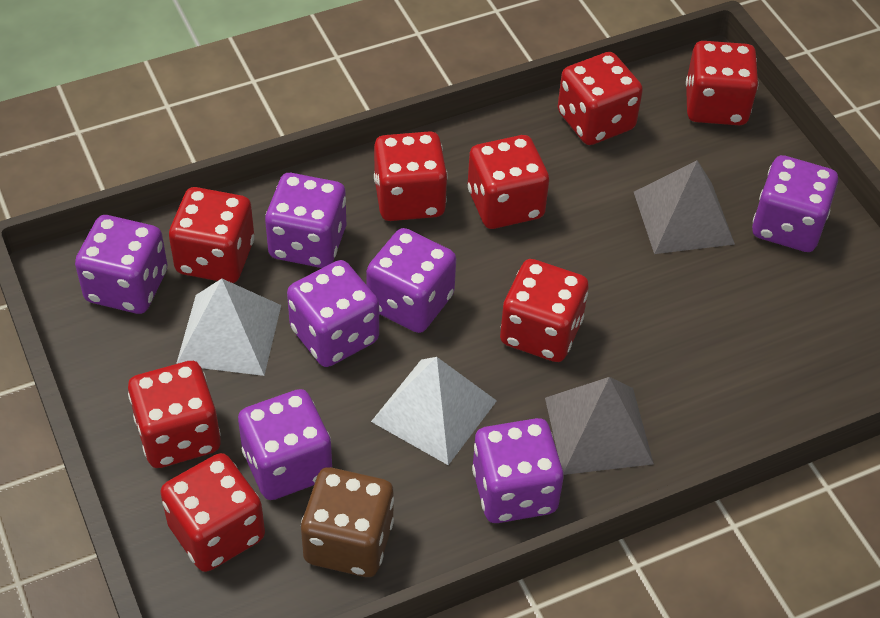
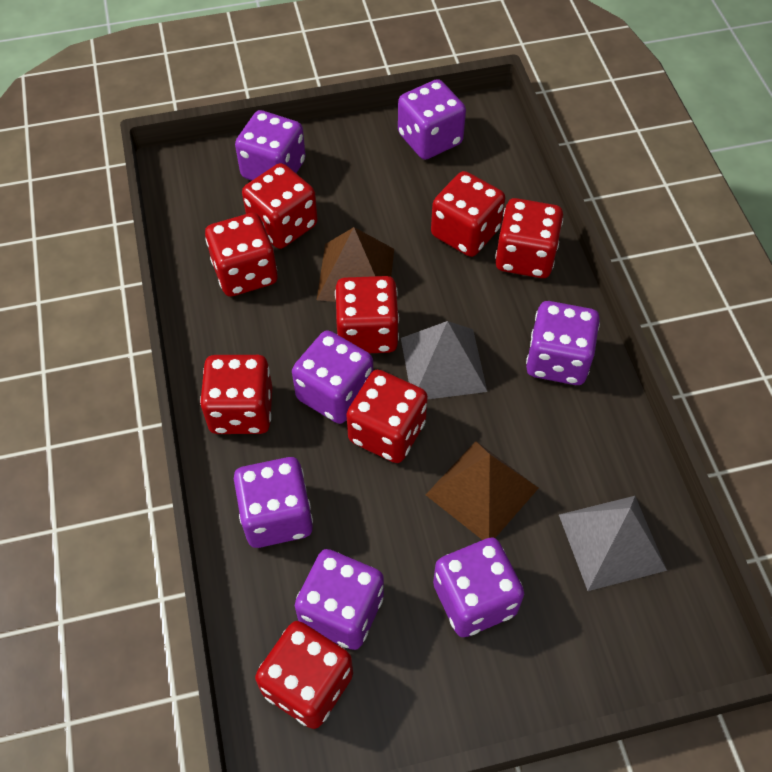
brown dice: 1 -> 0
brown pyramid: 0 -> 2
white pyramid: 2 -> 0

